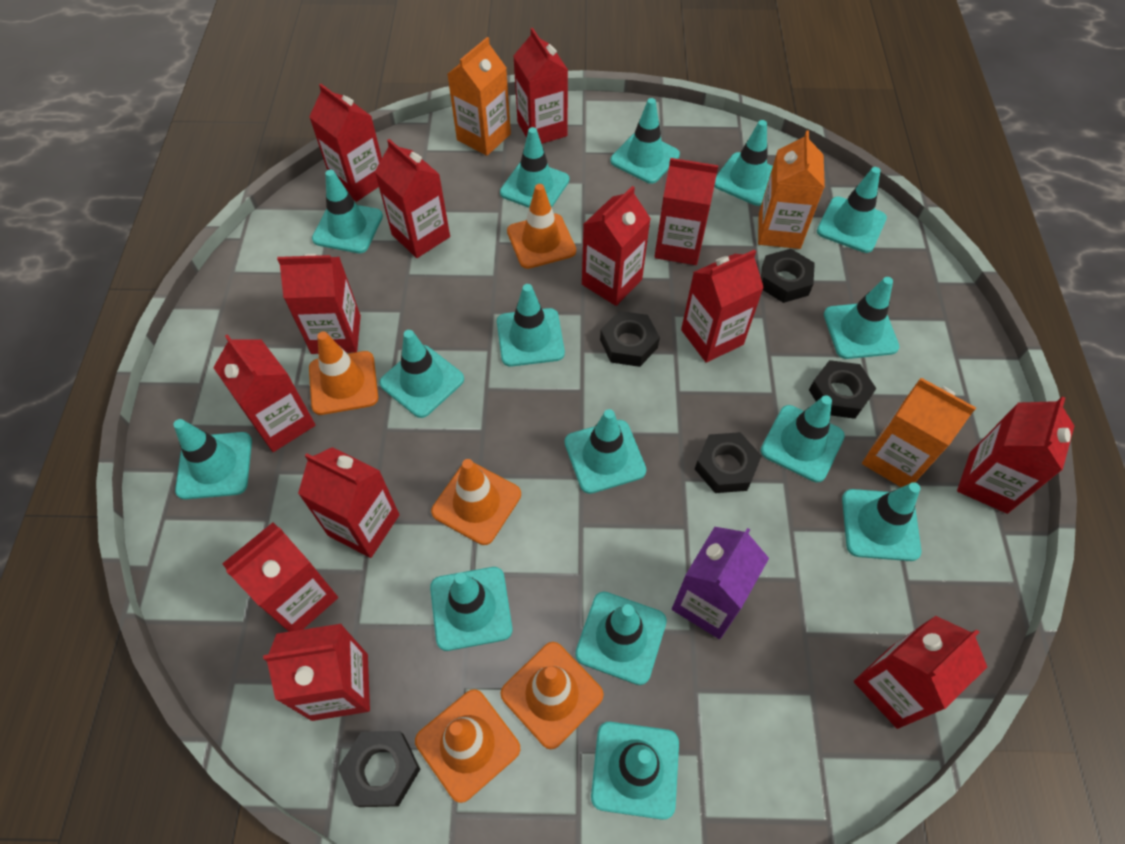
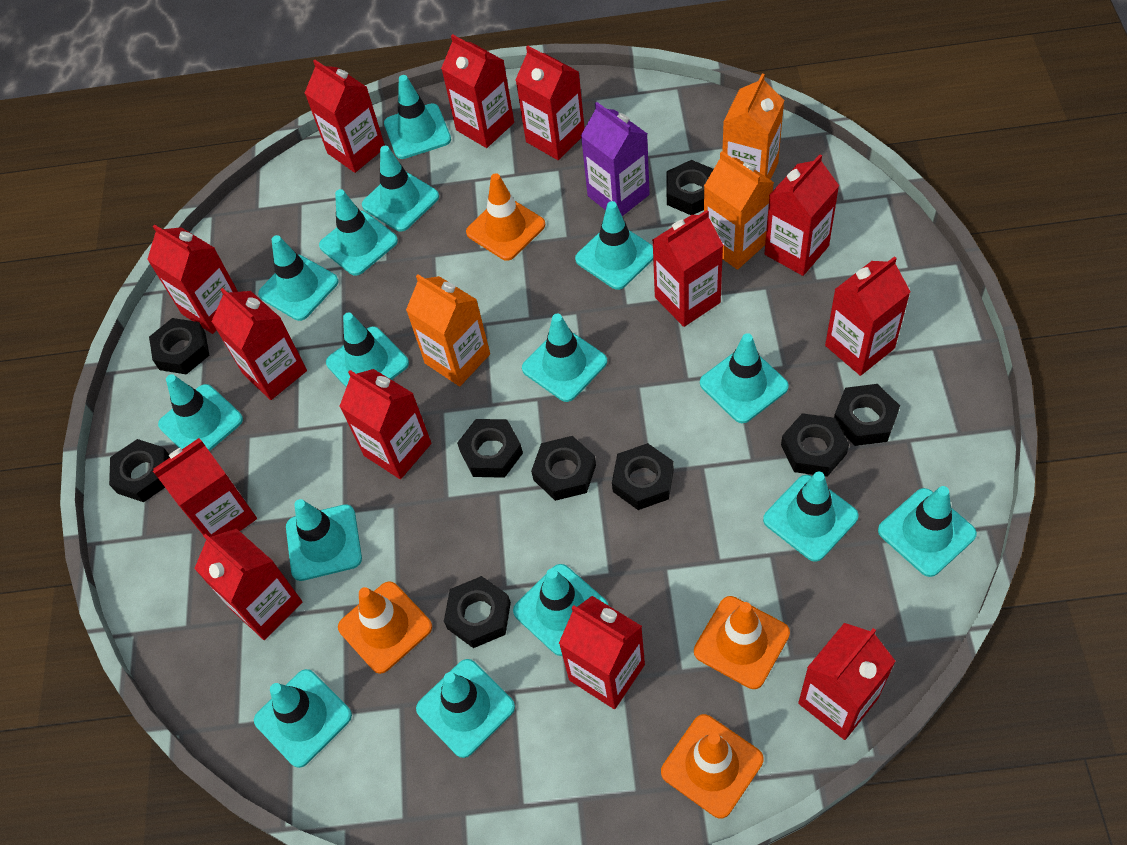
black nut: 5 -> 9
orange traffic cone: 5 -> 4

